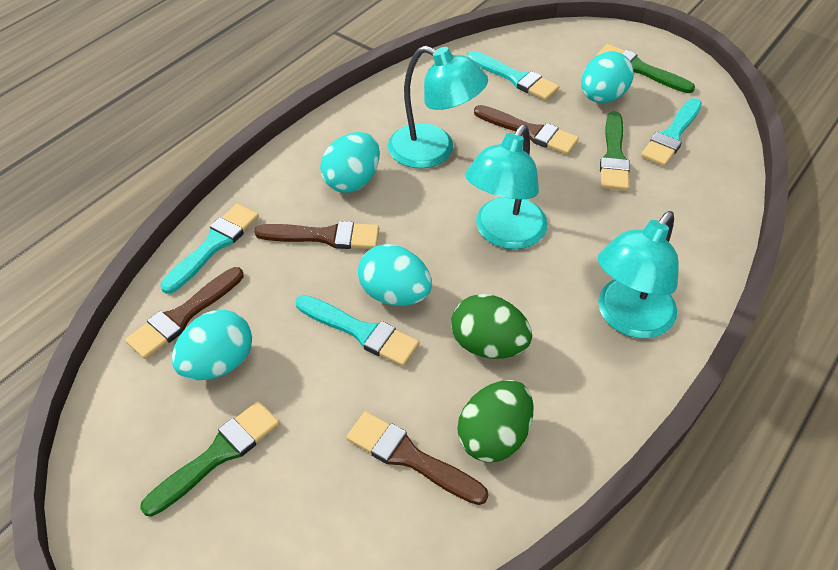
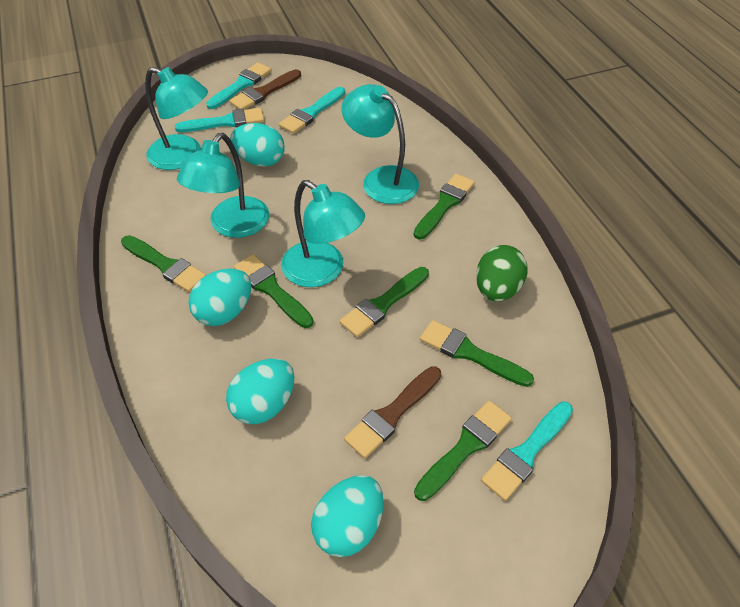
brown brush: 4 -> 2
green brush: 3 -> 6
green egg: 2 -> 1
turquoise lamp: 3 -> 4

